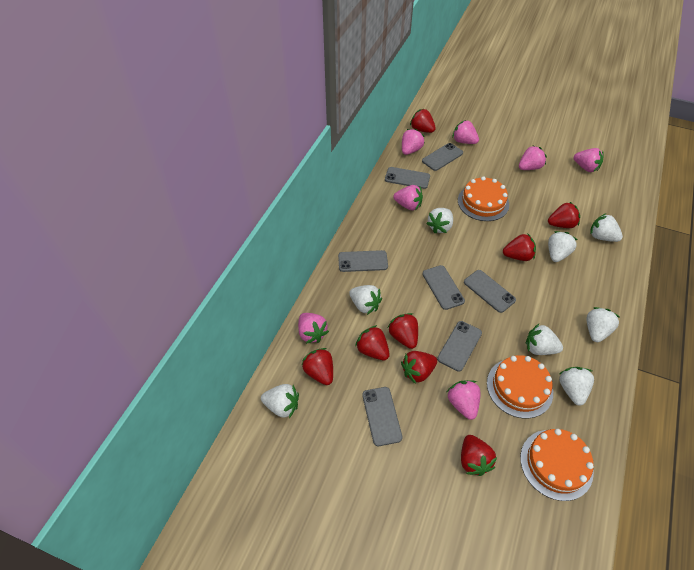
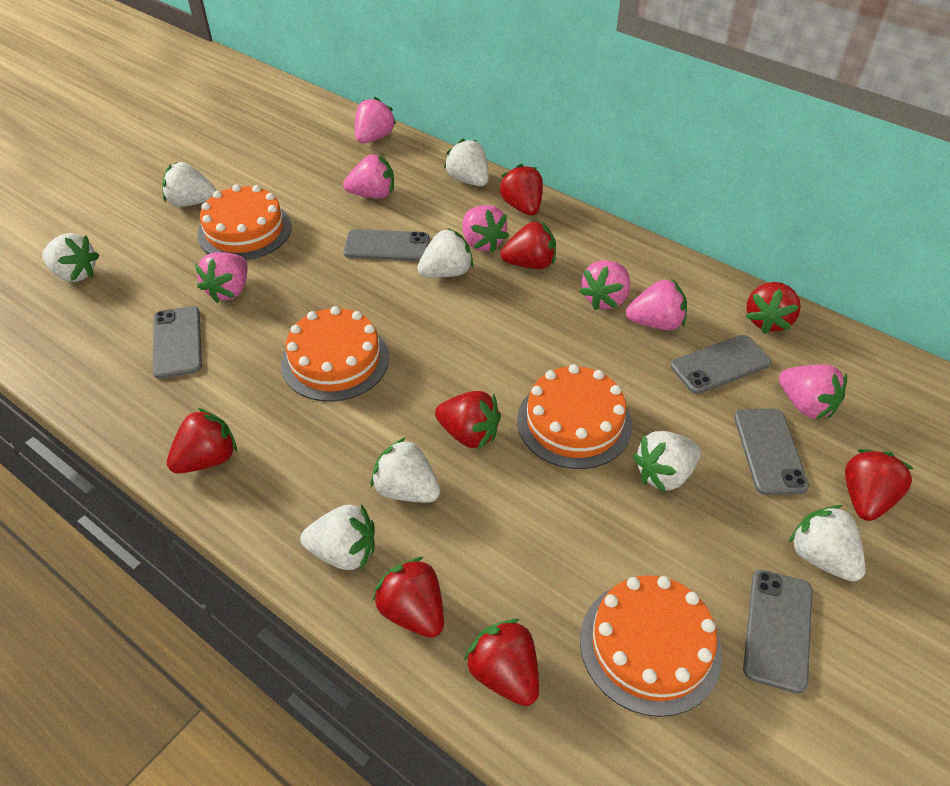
grey phone: 7 -> 5
orange cake: 3 -> 4

